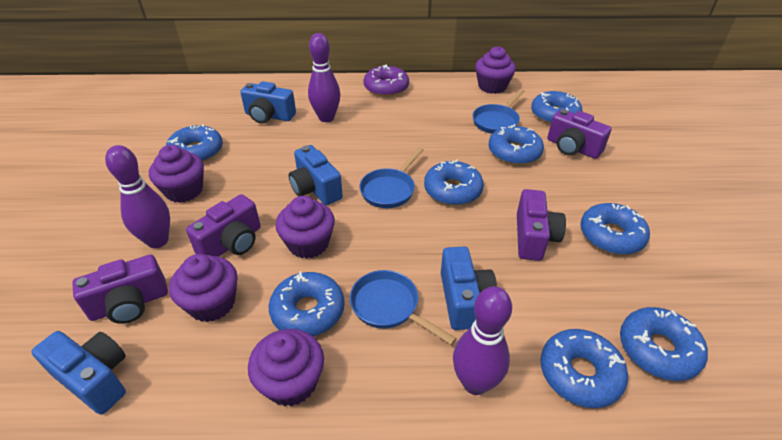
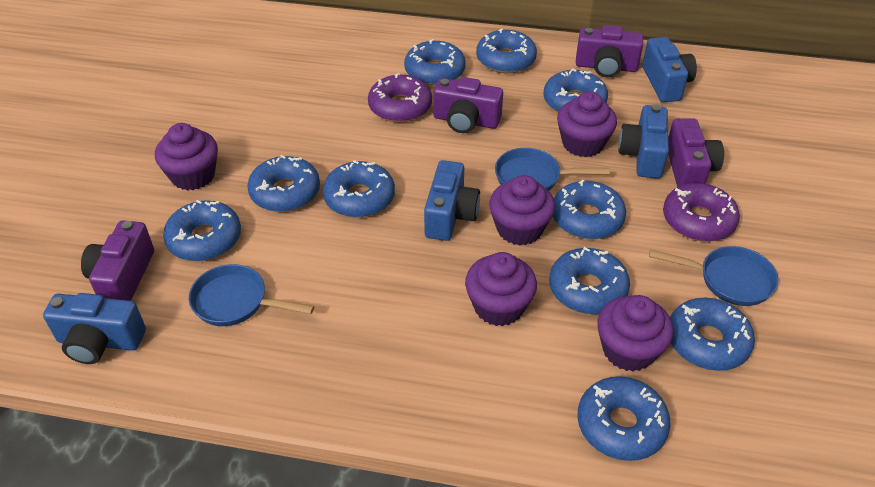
blue donut: 8 -> 10
purple bowling pin: 3 -> 0
purple donut: 1 -> 2

